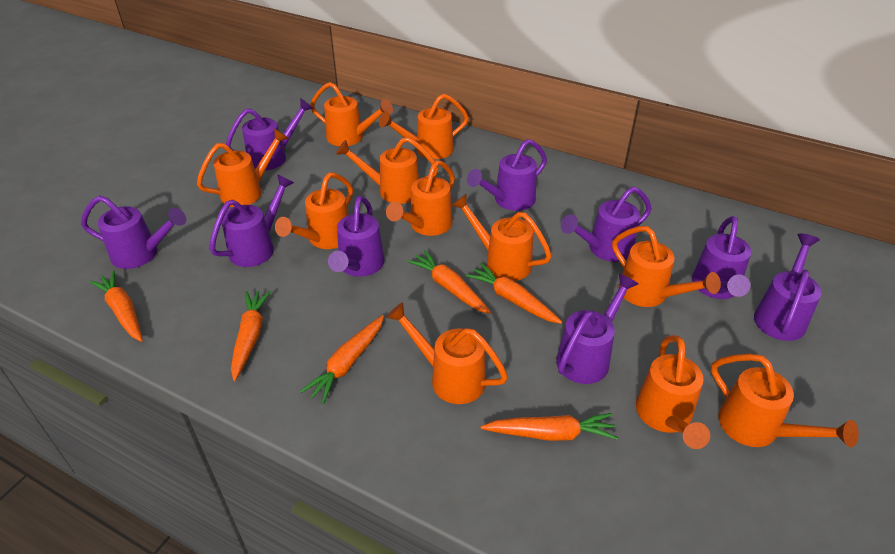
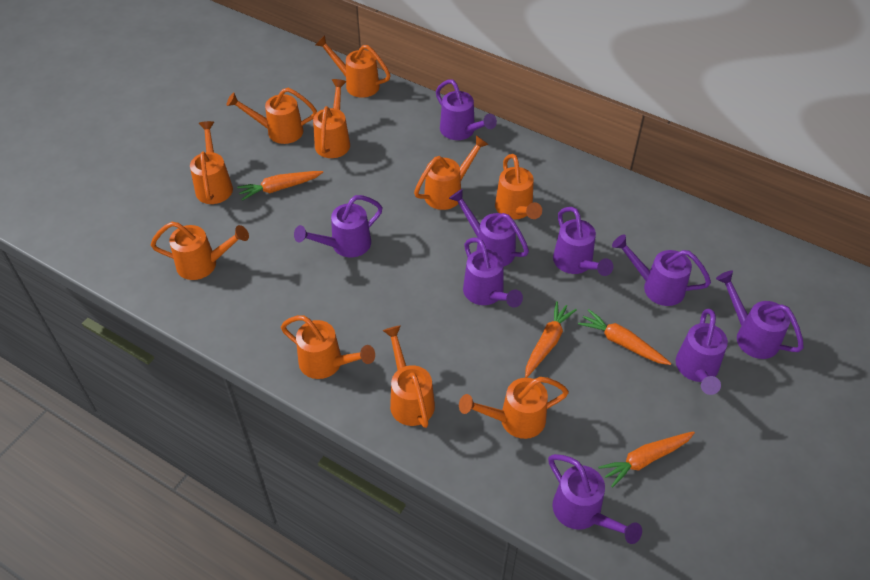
orange carrot: 6 -> 4
orange watering can: 11 -> 10

